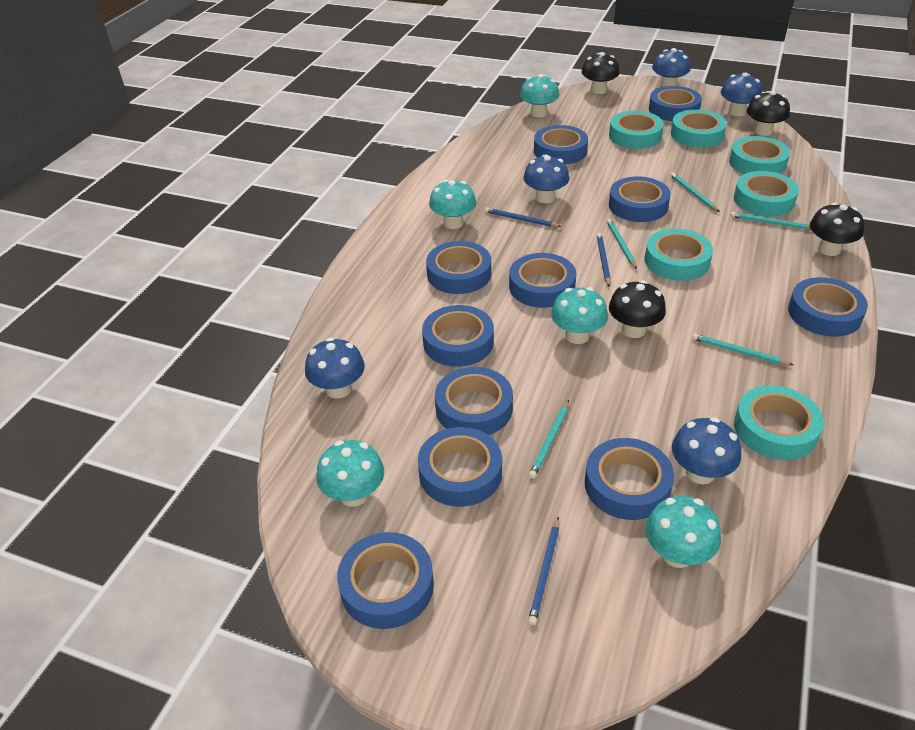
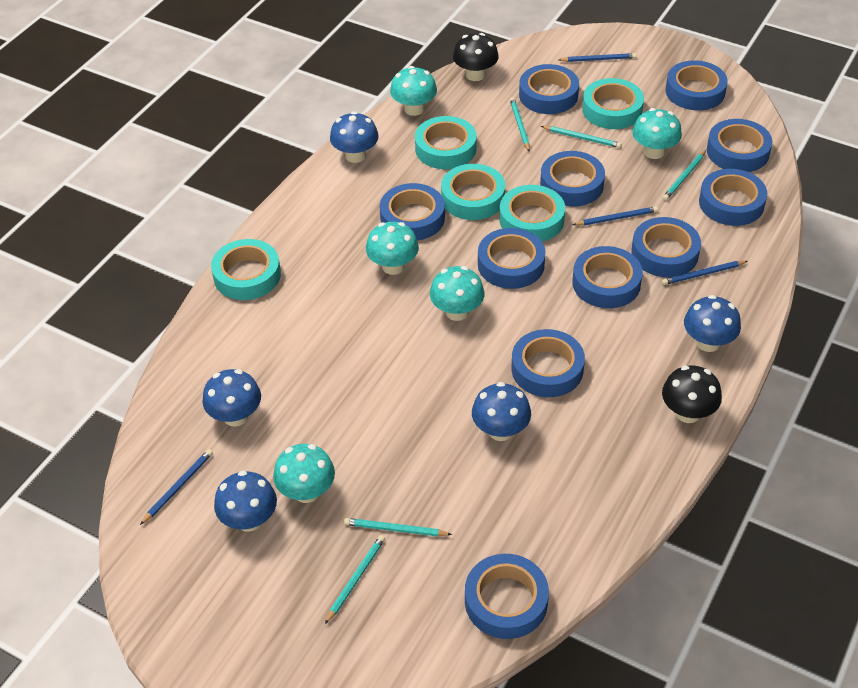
black mushroom: 4 -> 2
blue pencil: 3 -> 4
turquoise tape: 6 -> 5

